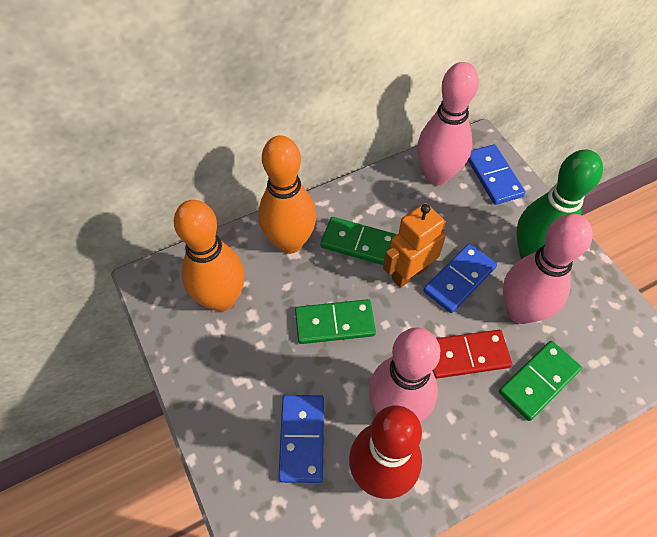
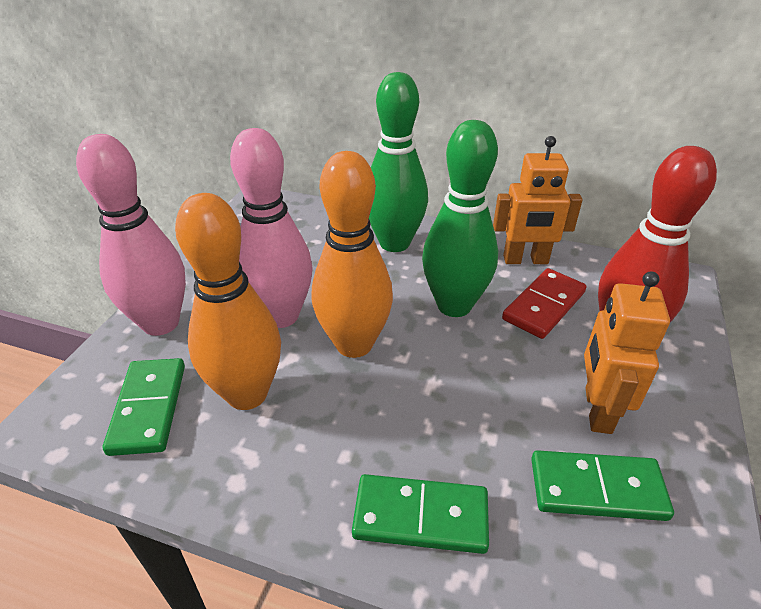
blue domino: 3 -> 0
green bowling pin: 1 -> 2
orange robot: 1 -> 2
pink bowling pin: 3 -> 2

